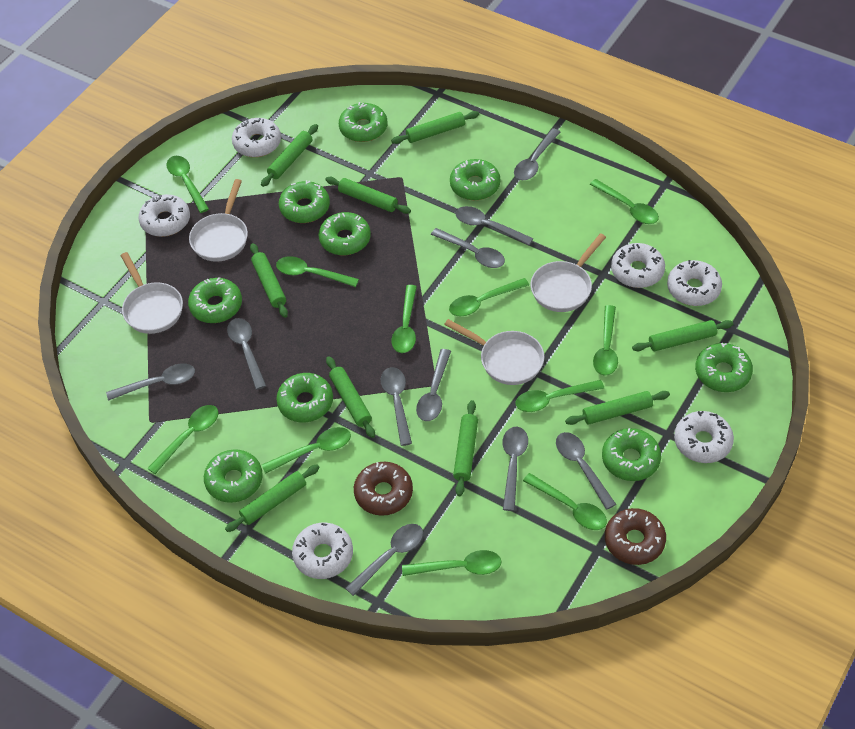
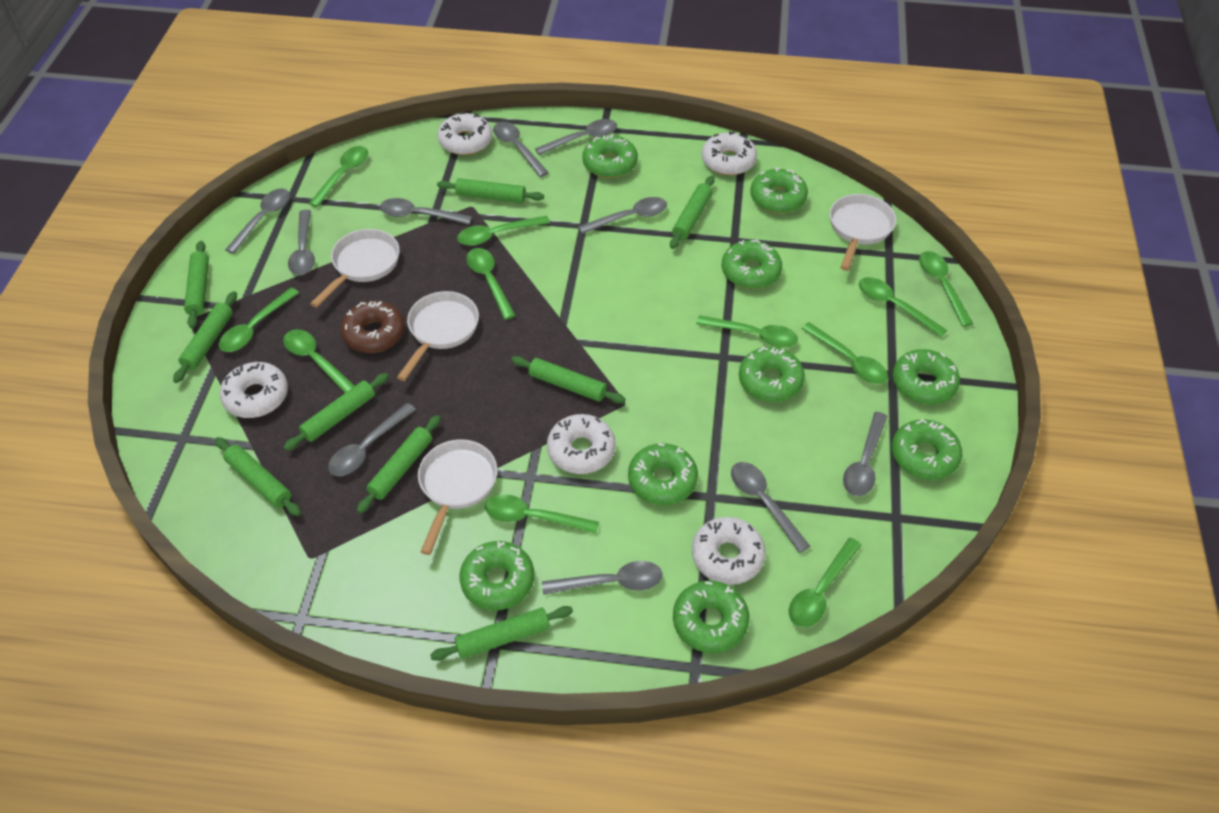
brown donut: 2 -> 1
white donut: 6 -> 5

